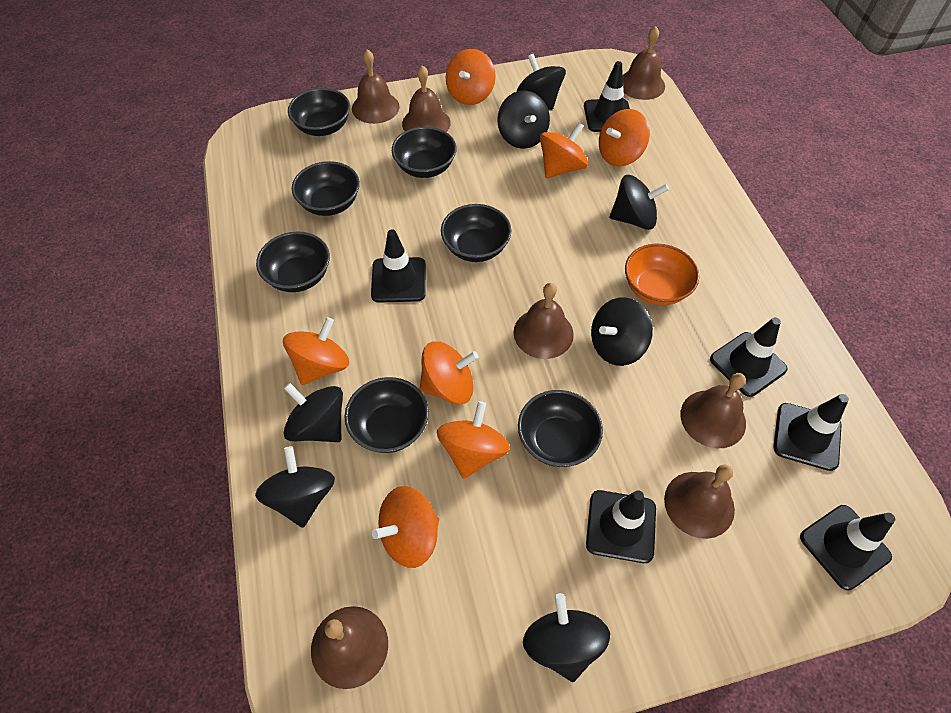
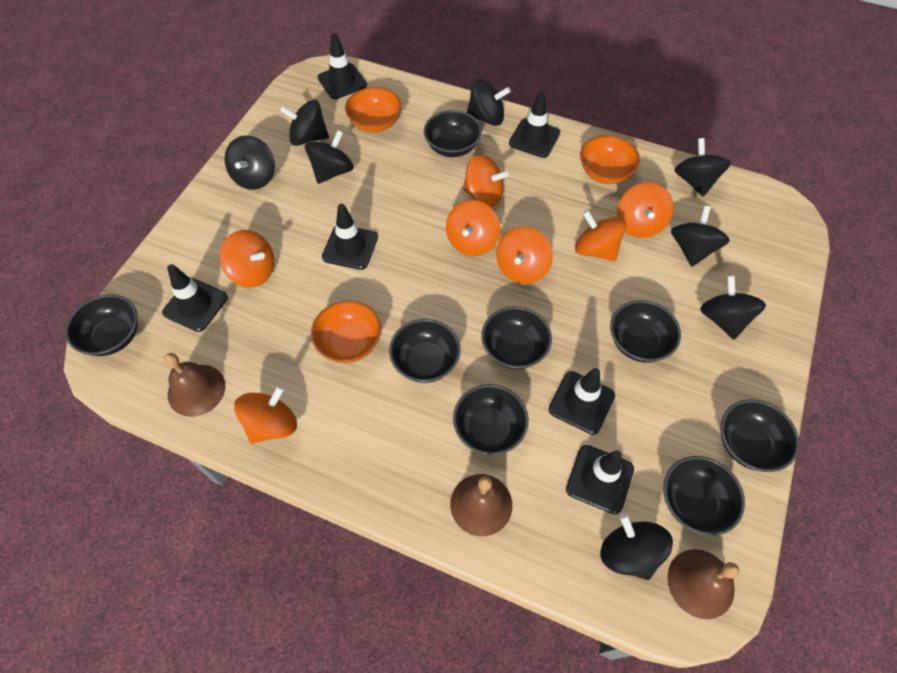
black bowl: 7 -> 8
black spinning top: 7 -> 8
brown bell: 7 -> 3
orange bowl: 1 -> 3

